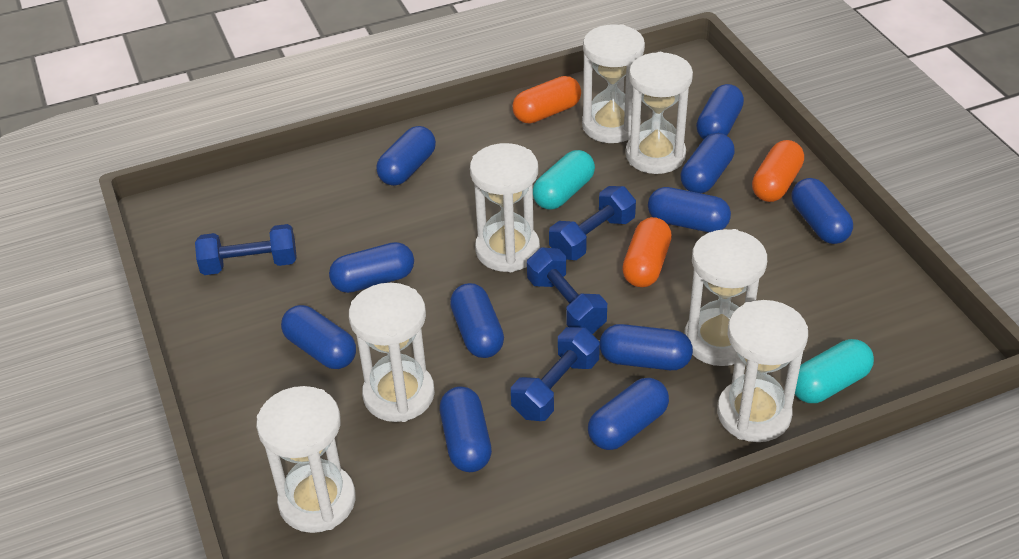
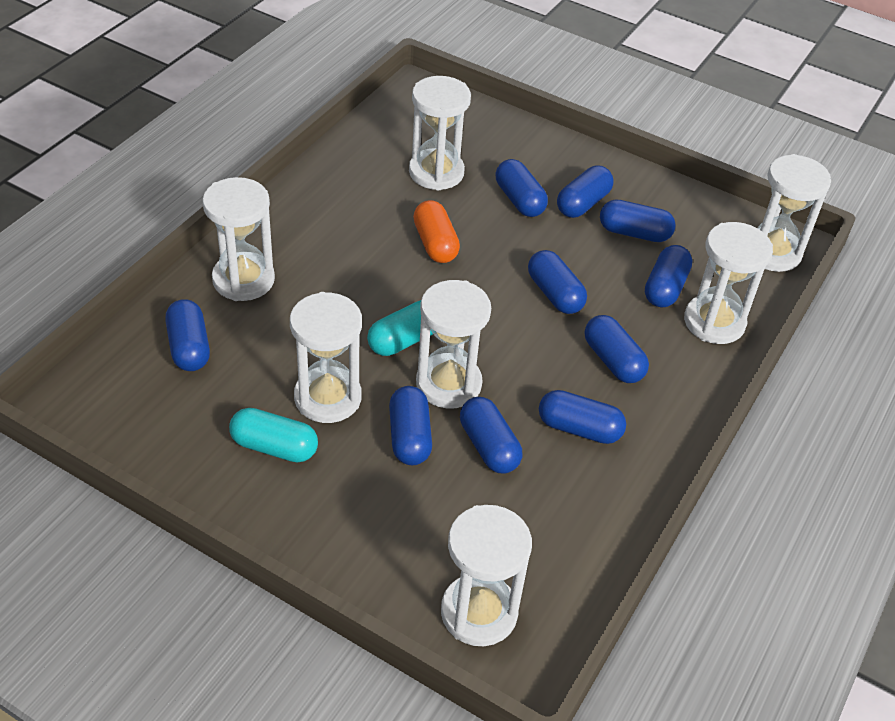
blue capsule: 11 -> 10
blue dumbbell: 4 -> 0
orange capsule: 3 -> 1

